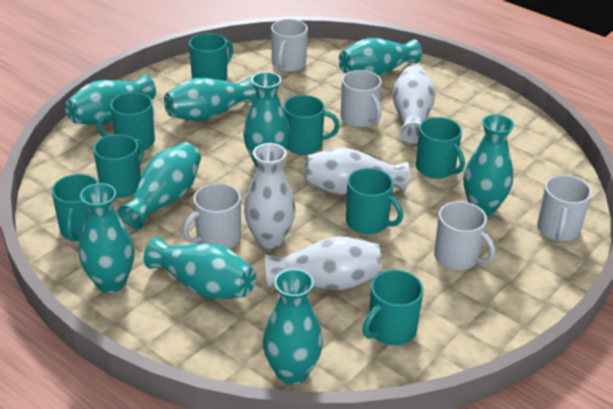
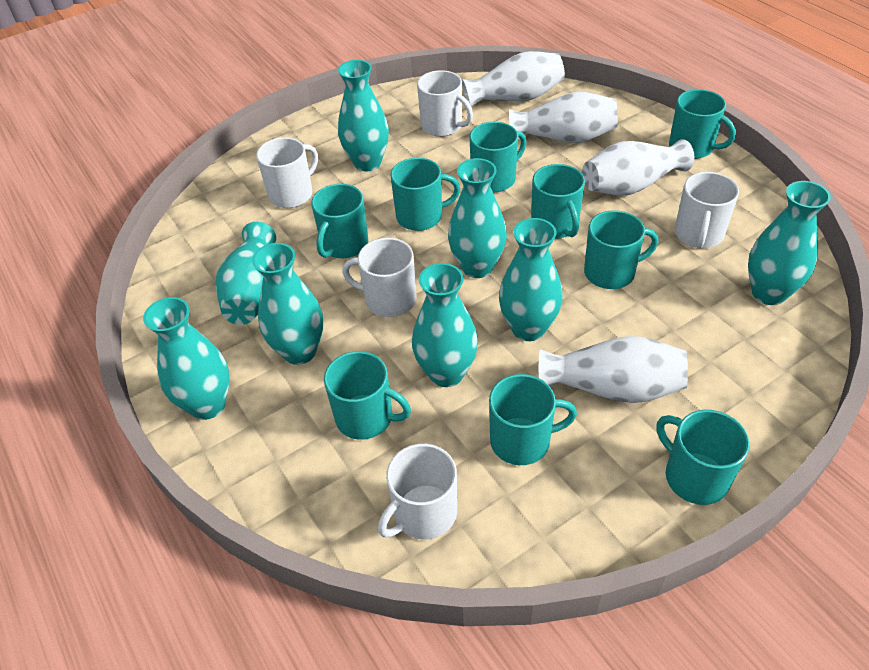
turquoise mug: 8 -> 9
turquoise vase: 9 -> 8

